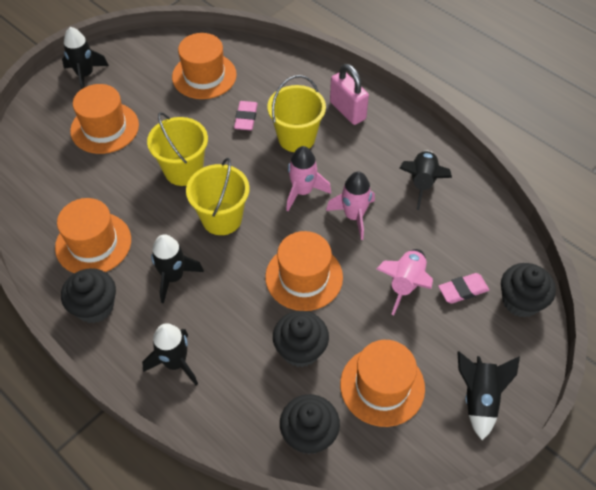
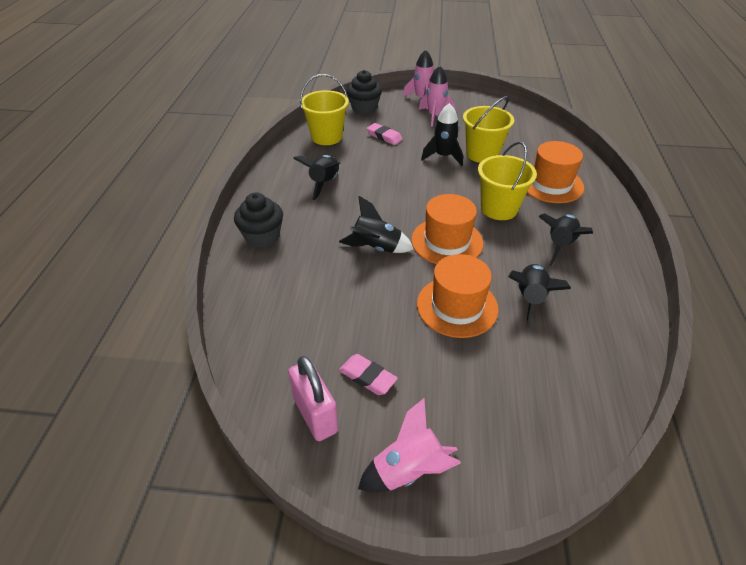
black cupcake: 4 -> 2
orange hat: 5 -> 3

